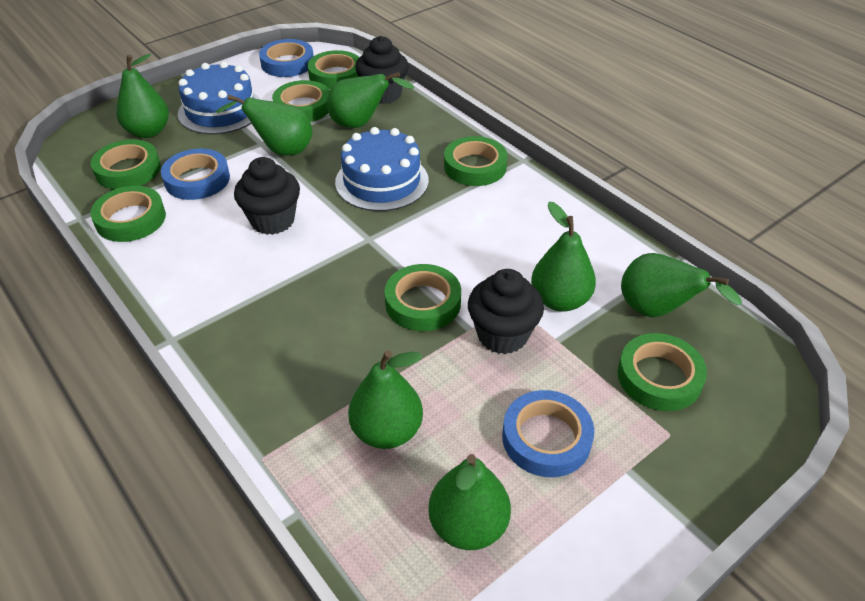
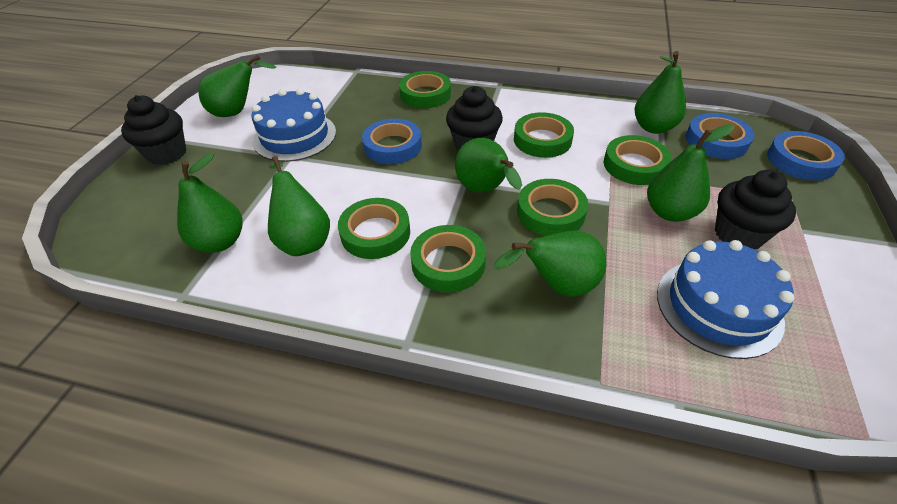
green tape: 7 -> 6

